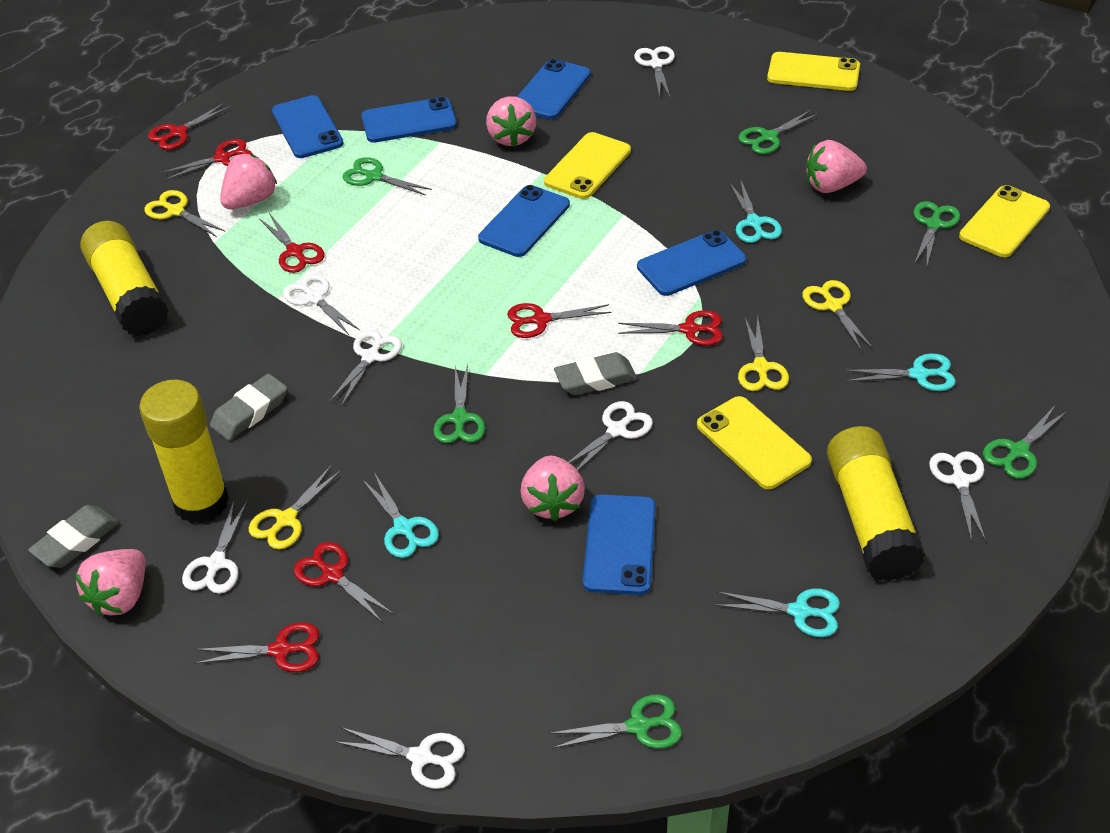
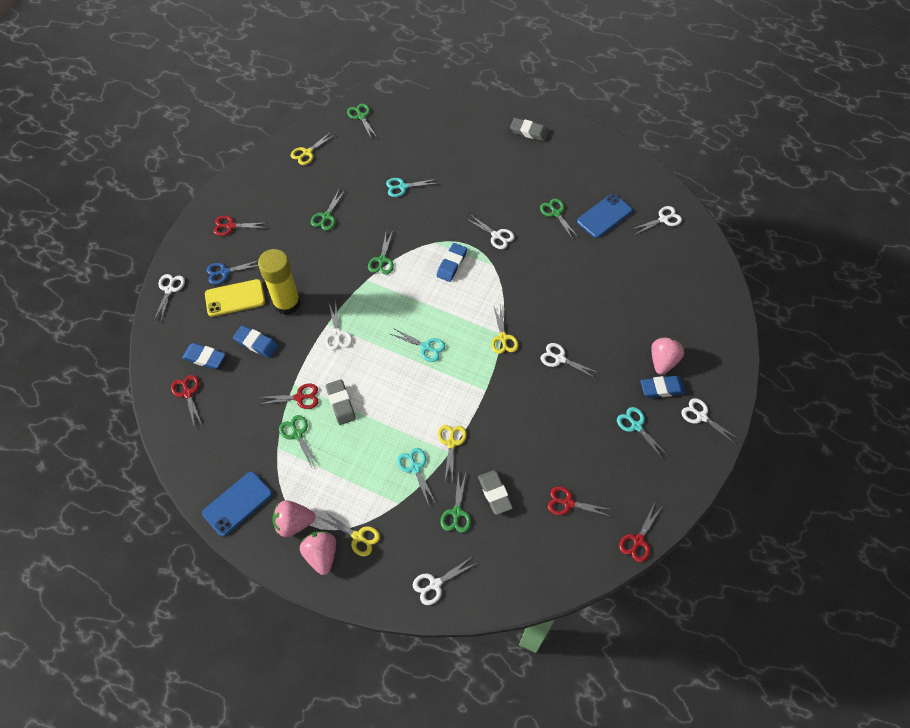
blue eraser: 0 -> 4
blue phone: 6 -> 2
blue scissors: 0 -> 1
pink strawberry: 5 -> 3
red scissors: 7 -> 5
yellow glue stick: 3 -> 1
yellow phone: 4 -> 1

